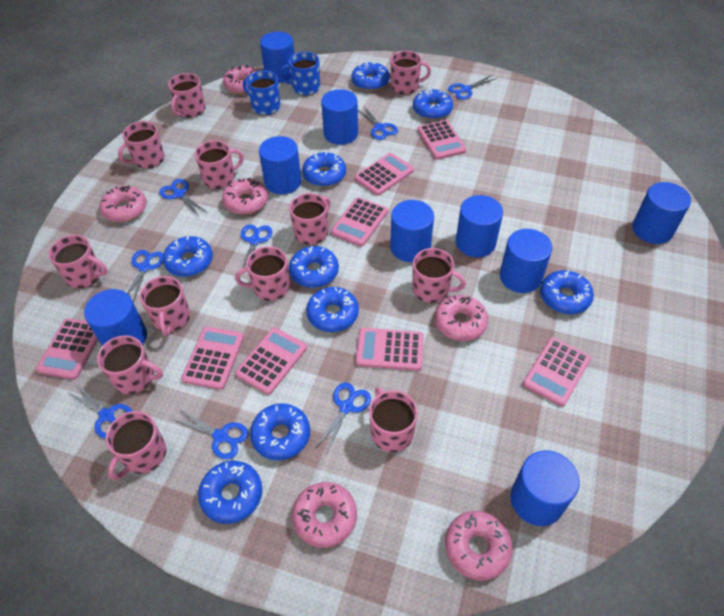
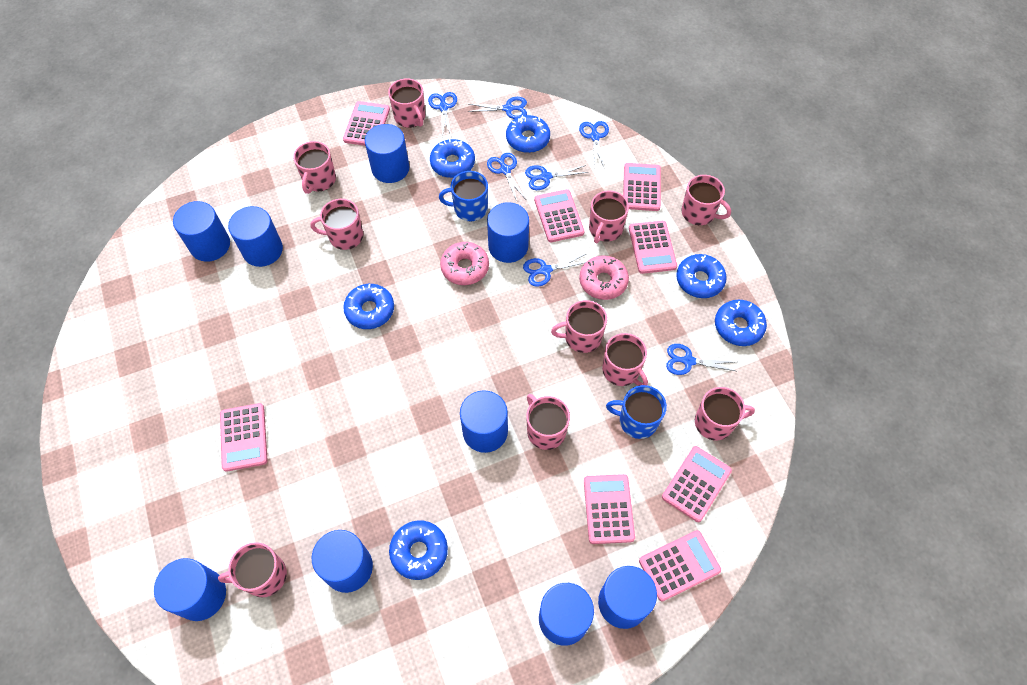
blue donut: 9 -> 6
blue scissors: 8 -> 7
pink donut: 6 -> 2
pink mug: 12 -> 10

